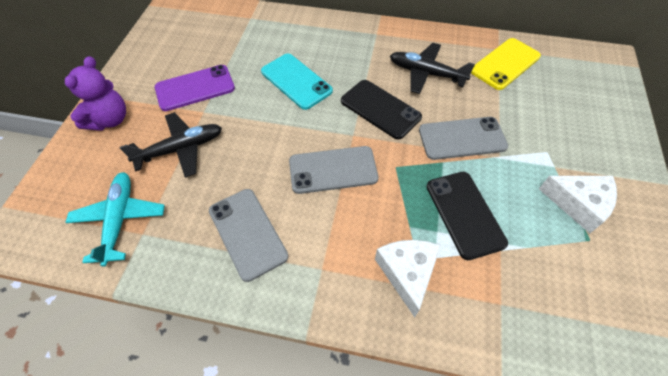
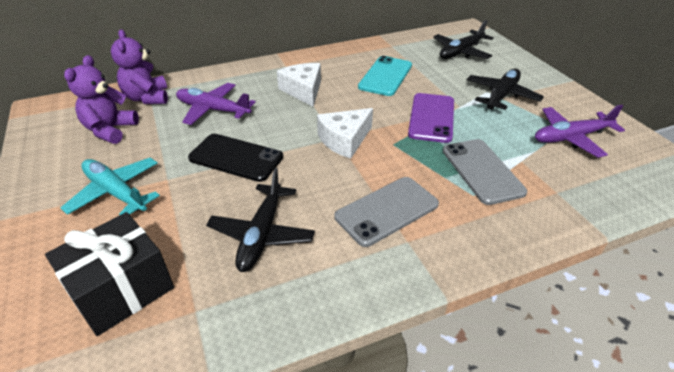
black gift: 0 -> 1
black phone: 2 -> 1
black plane: 2 -> 3
grey phone: 3 -> 2
purple plane: 0 -> 2
purple teddy bear: 1 -> 2
yellow phone: 1 -> 0

